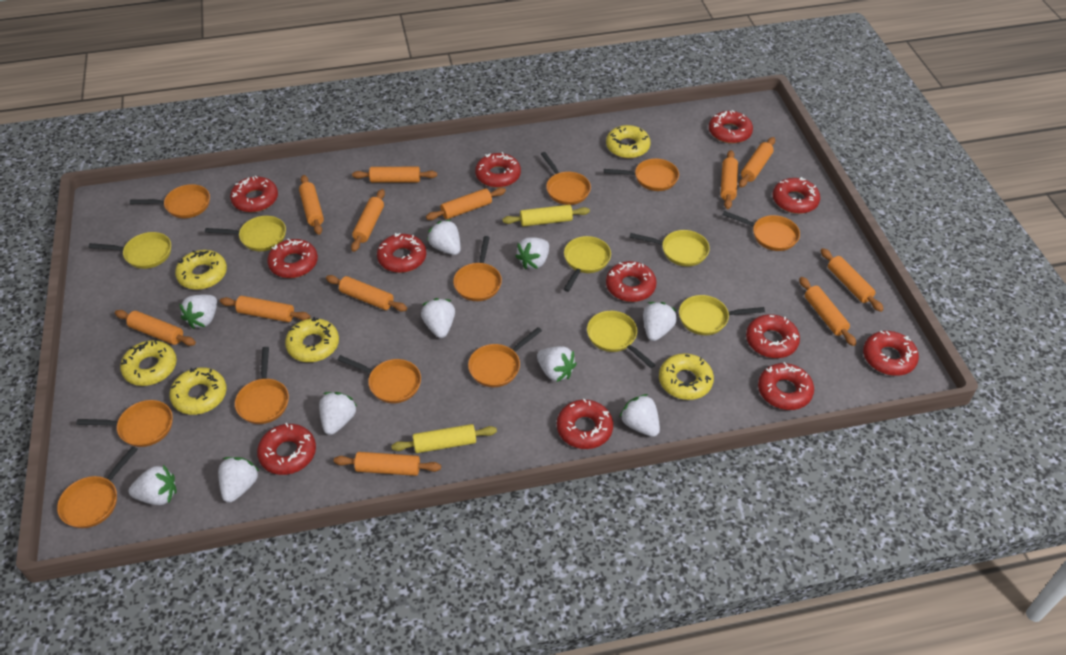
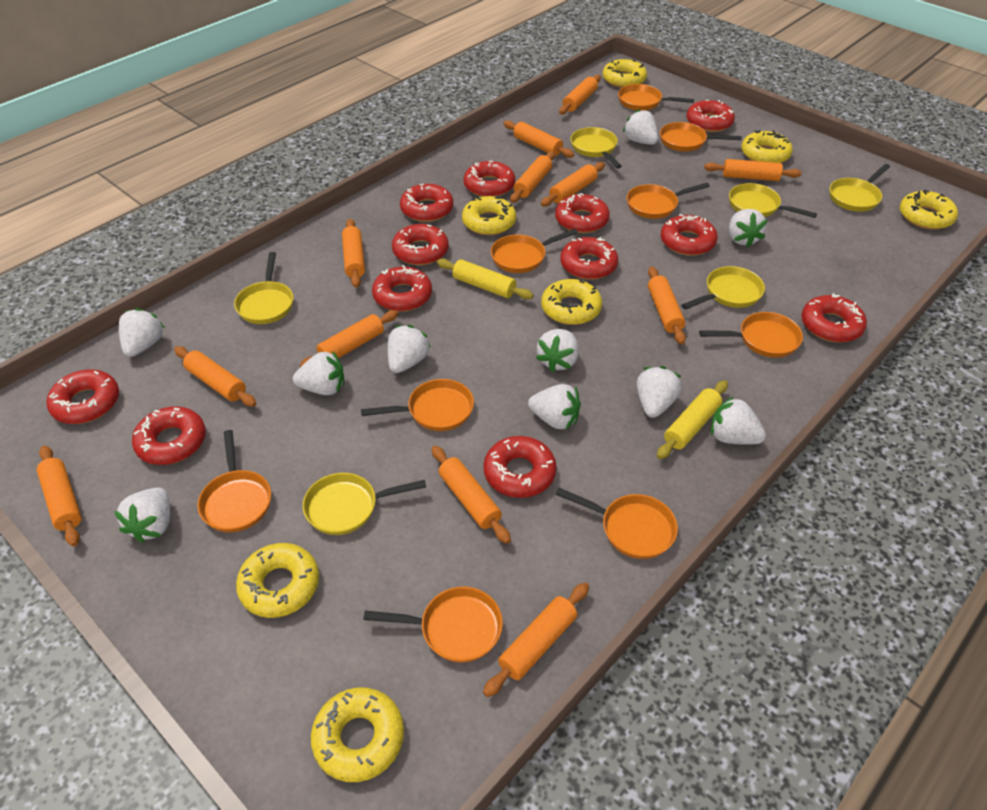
orange pan: 10 -> 9
yellow donut: 6 -> 7

